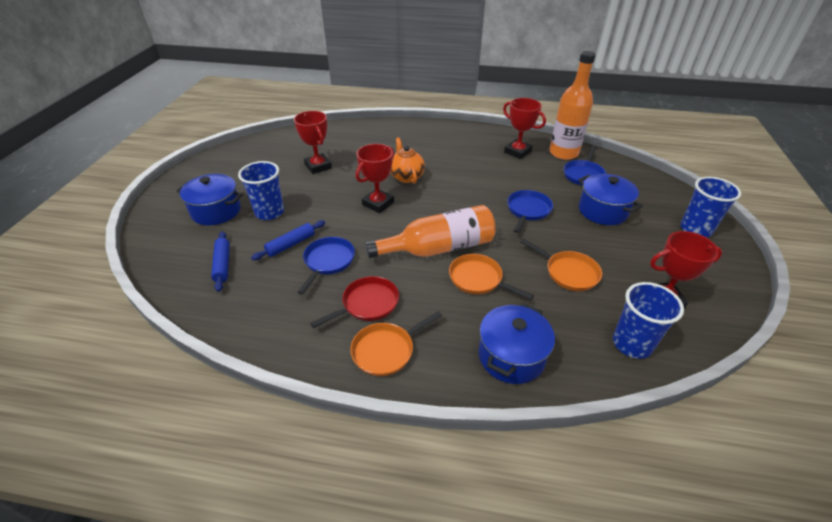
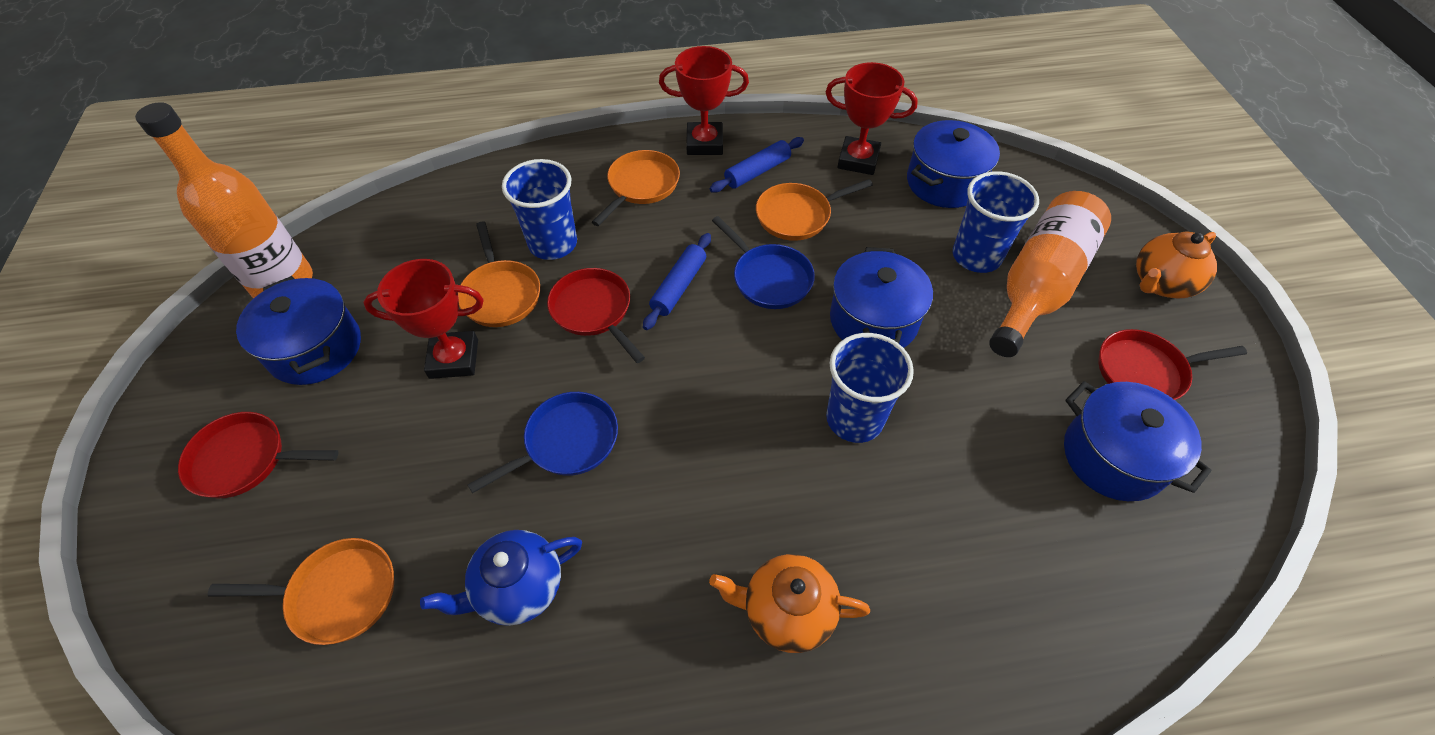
blue pan: 3 -> 2
blue pot: 3 -> 4
blue teapot: 0 -> 1
orange pan: 3 -> 4
orange teapot: 1 -> 2
red pan: 1 -> 3
red trophy: 4 -> 3

